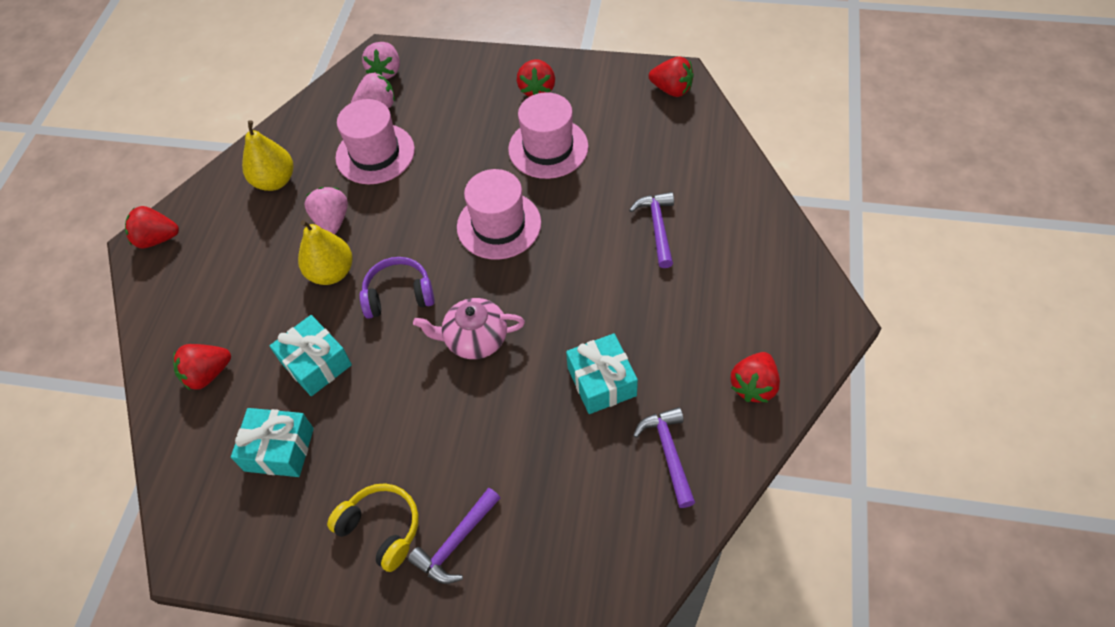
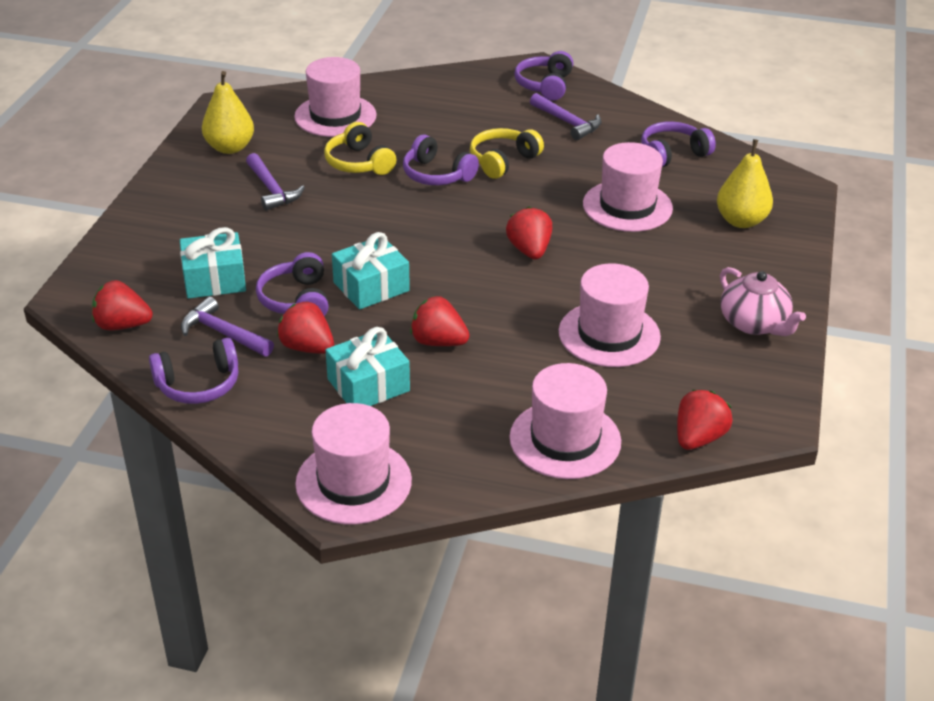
pink hat: 3 -> 5
pink strawberry: 3 -> 0
purple headphones: 1 -> 5
yellow headphones: 1 -> 2

